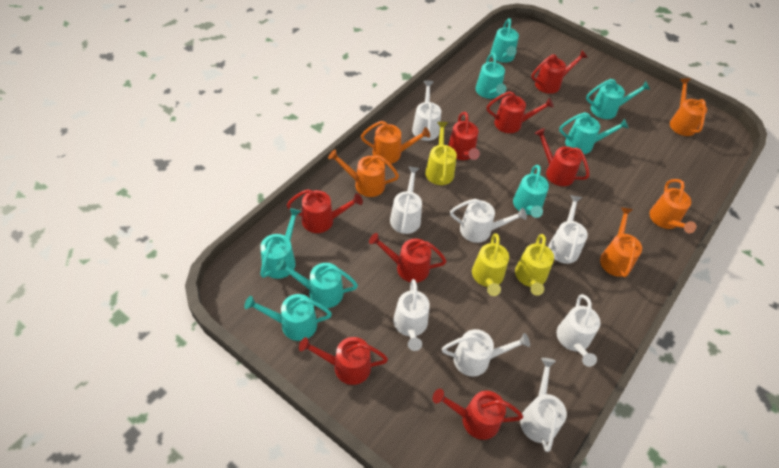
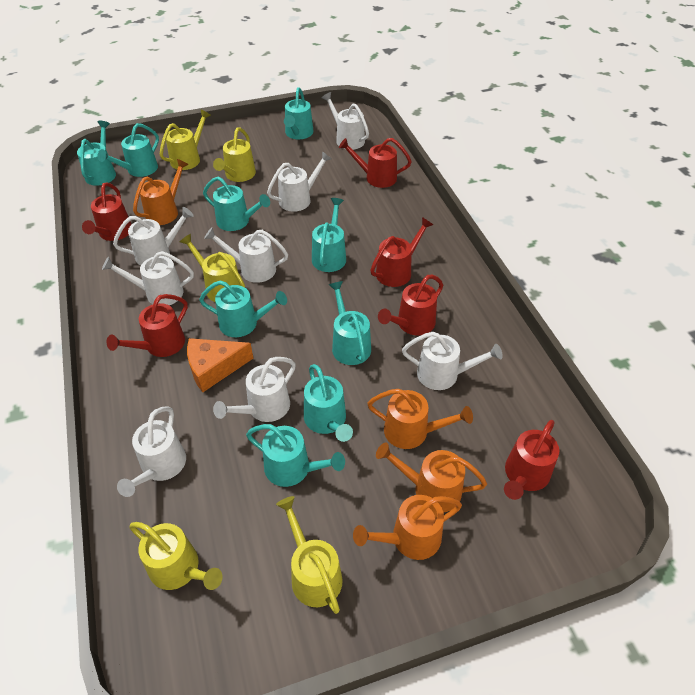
orange cheese: 0 -> 1
orange watering can: 5 -> 4
red watering can: 8 -> 6
turquoise watering can: 8 -> 9
yellow watering can: 3 -> 5

